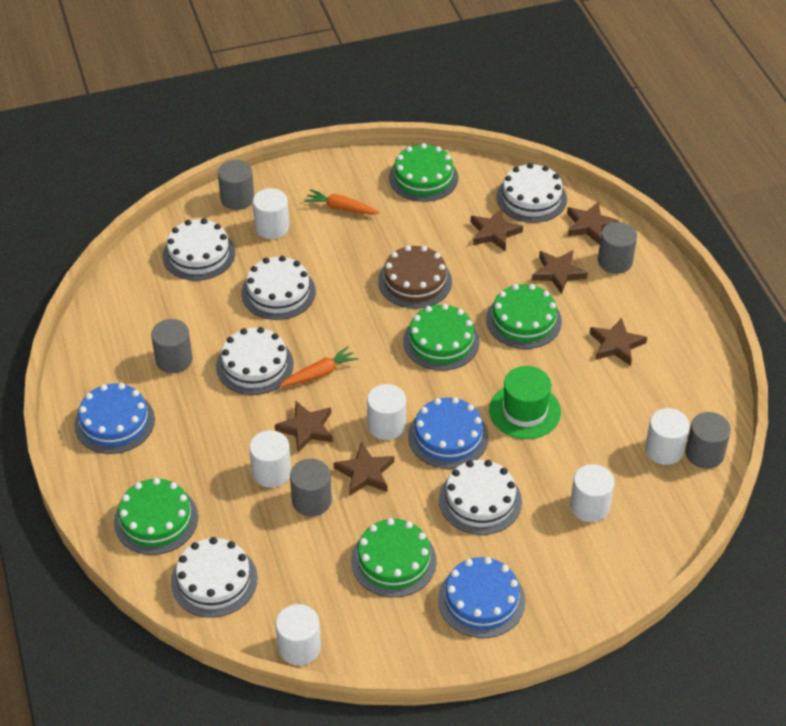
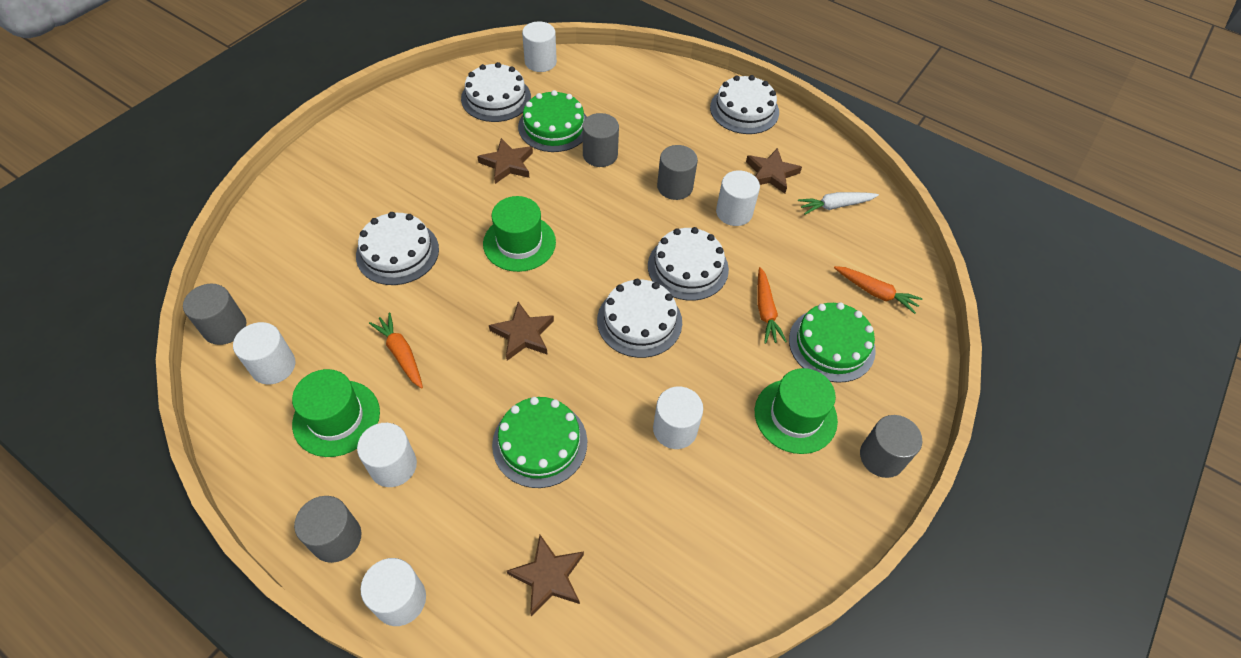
blue cake: 3 -> 0
brown cake: 1 -> 0
brown star: 6 -> 4
green cake: 5 -> 3
green hat: 1 -> 3
orange carrot: 2 -> 3
white cake: 6 -> 5
white carrot: 0 -> 1

